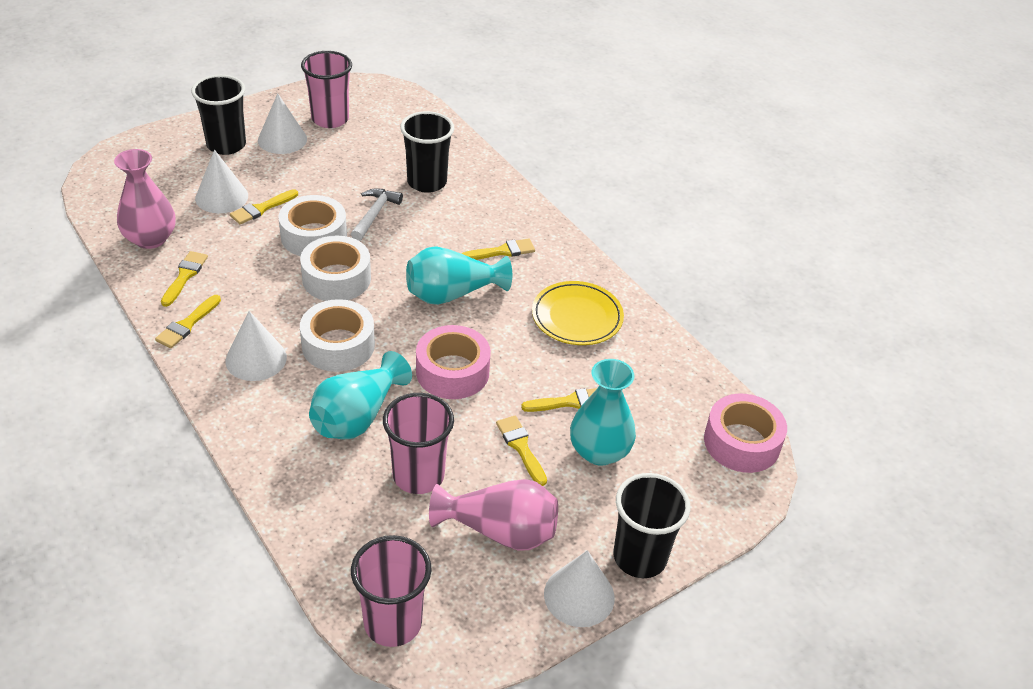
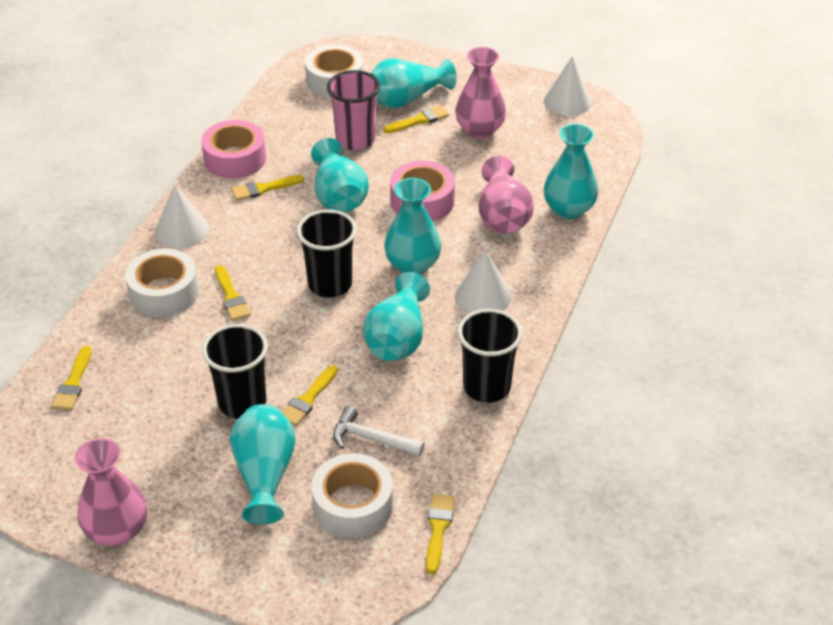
pink cup: 3 -> 1
pink vase: 2 -> 3
turquoise vase: 3 -> 6
white cone: 4 -> 3
yellow plate: 1 -> 0

